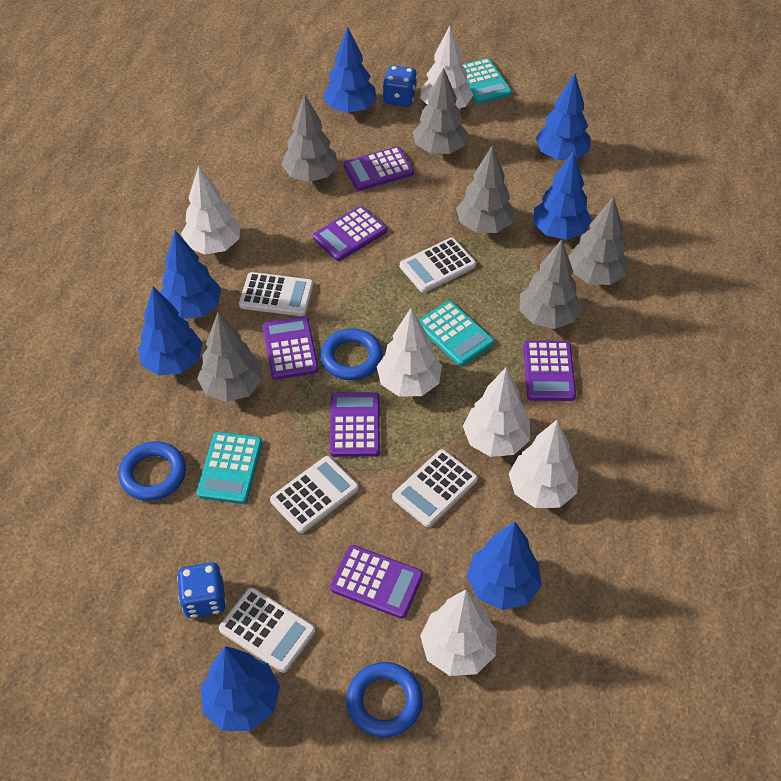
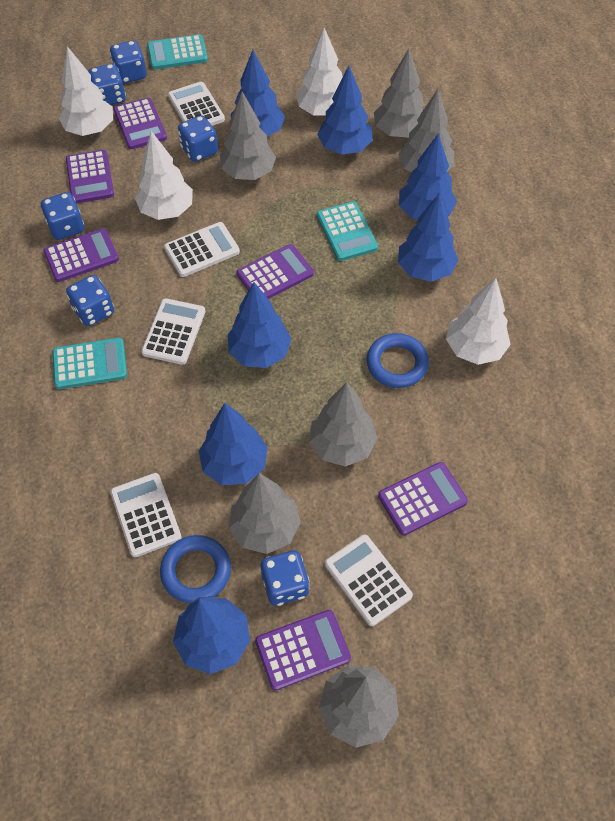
blue dice: 2 -> 6
blue ring: 3 -> 2
white tree: 6 -> 4

